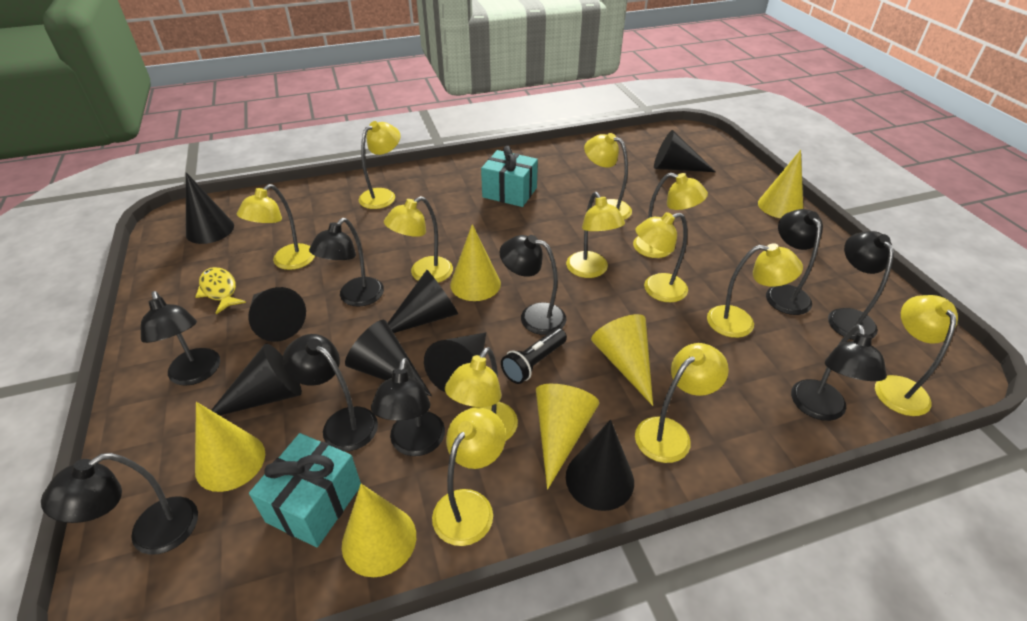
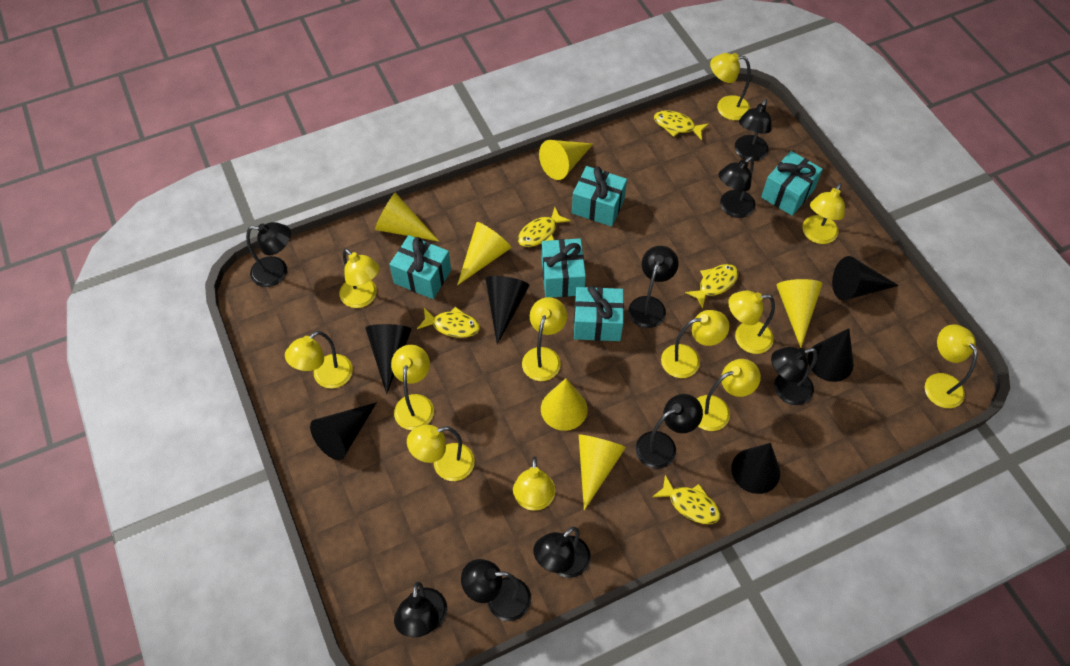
black cone: 8 -> 6
black flashlight: 1 -> 0
turquoise gift: 2 -> 5
yellow fish: 1 -> 5

